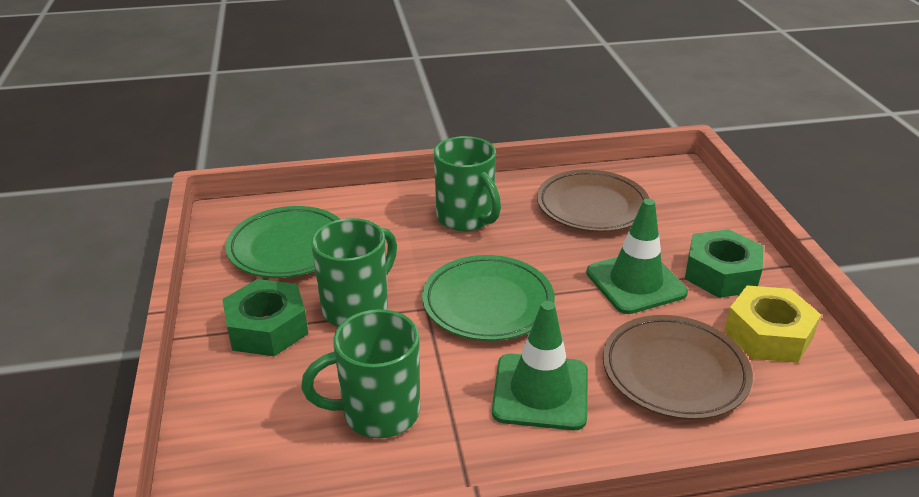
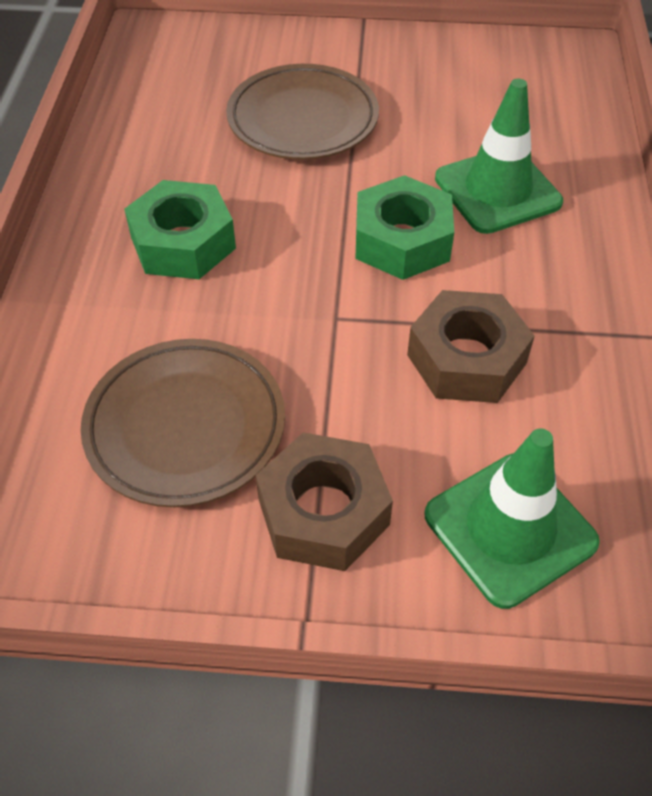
brown nut: 0 -> 2
green mug: 3 -> 0
green plate: 2 -> 0
yellow nut: 1 -> 0

